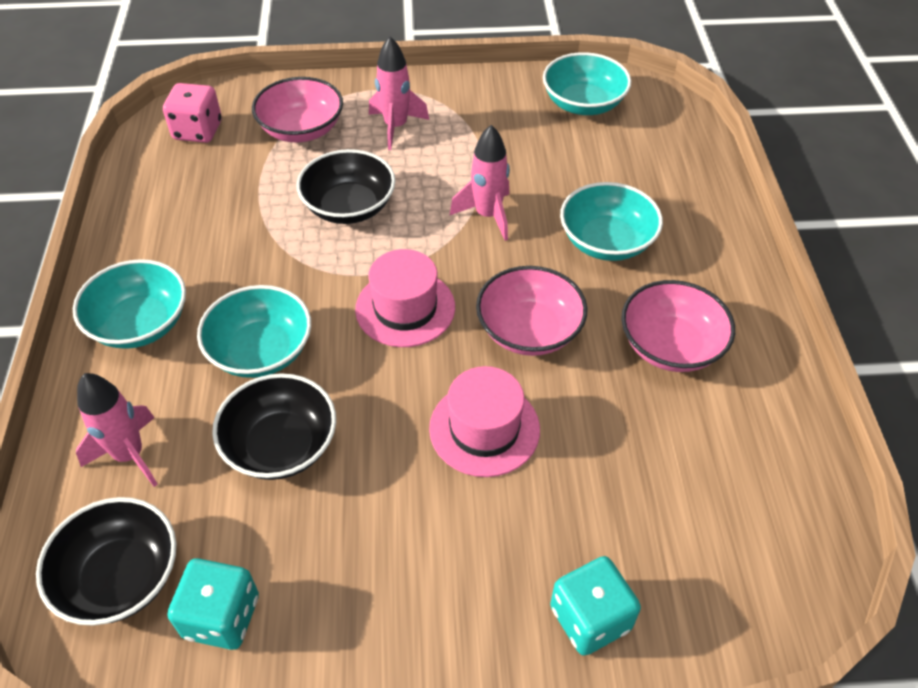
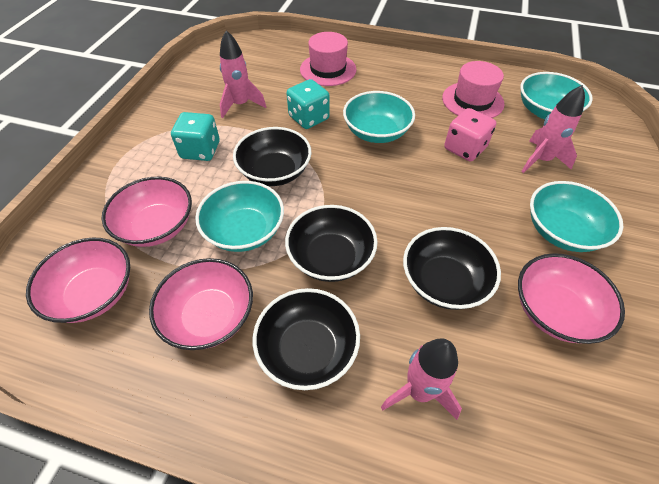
black bowl: 3 -> 4
pink bowl: 3 -> 4

